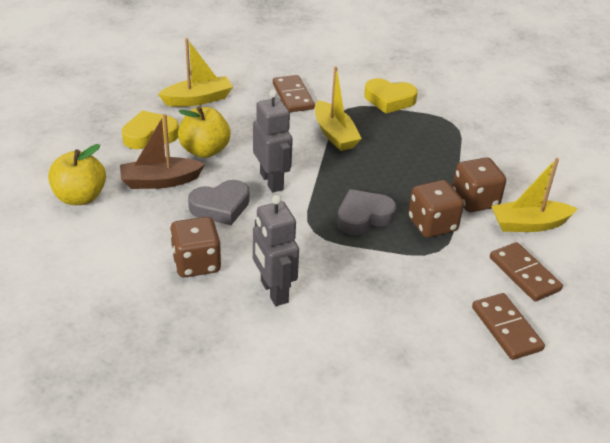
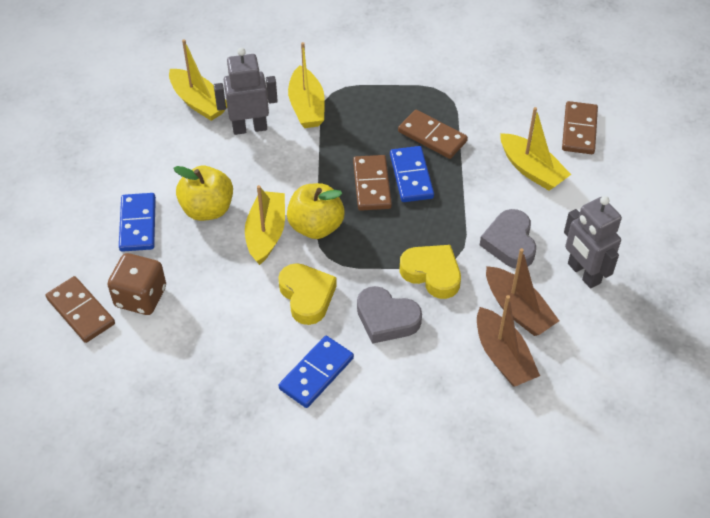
blue domino: 0 -> 3
brown boat: 1 -> 2
brown dice: 3 -> 1
brown domino: 3 -> 4
yellow boat: 3 -> 4

